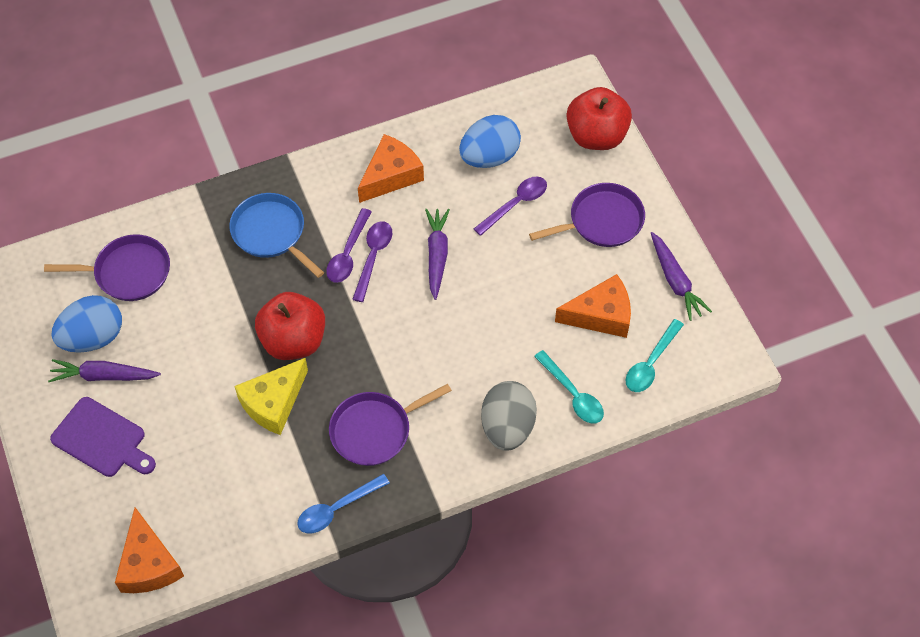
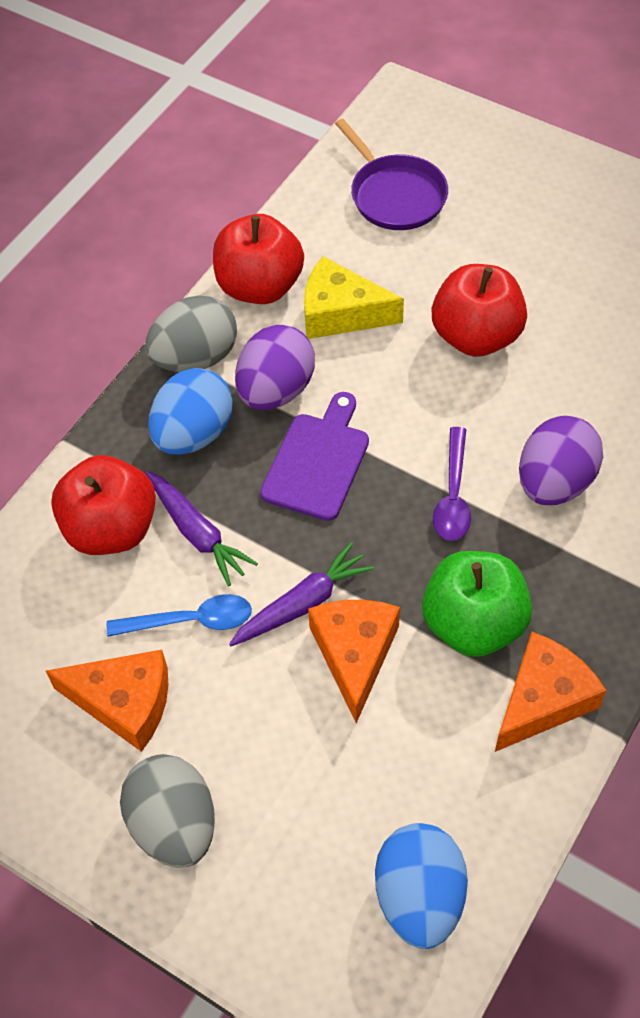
blue pan: 1 -> 0
green apple: 0 -> 1
grey egg: 1 -> 2
purple carrot: 3 -> 2
purple egg: 0 -> 2
purple pan: 3 -> 1
purple spoon: 3 -> 1
red apple: 2 -> 3
turquoise spoon: 2 -> 0

